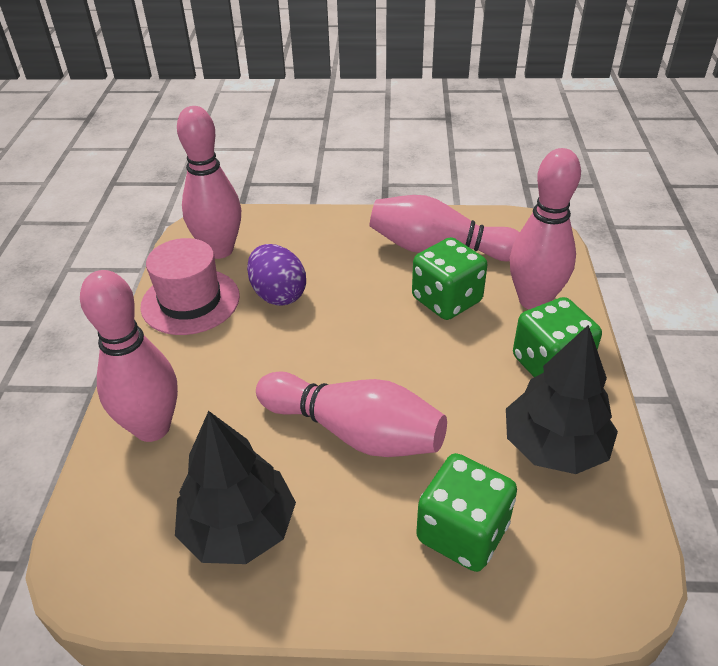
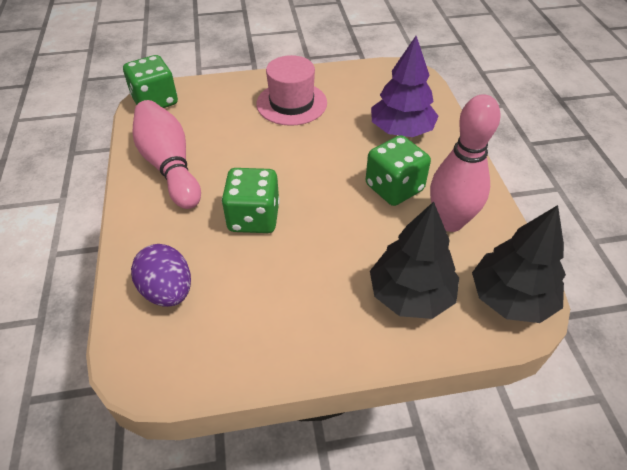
pink bowling pin: 5 -> 2
purple tree: 0 -> 1

